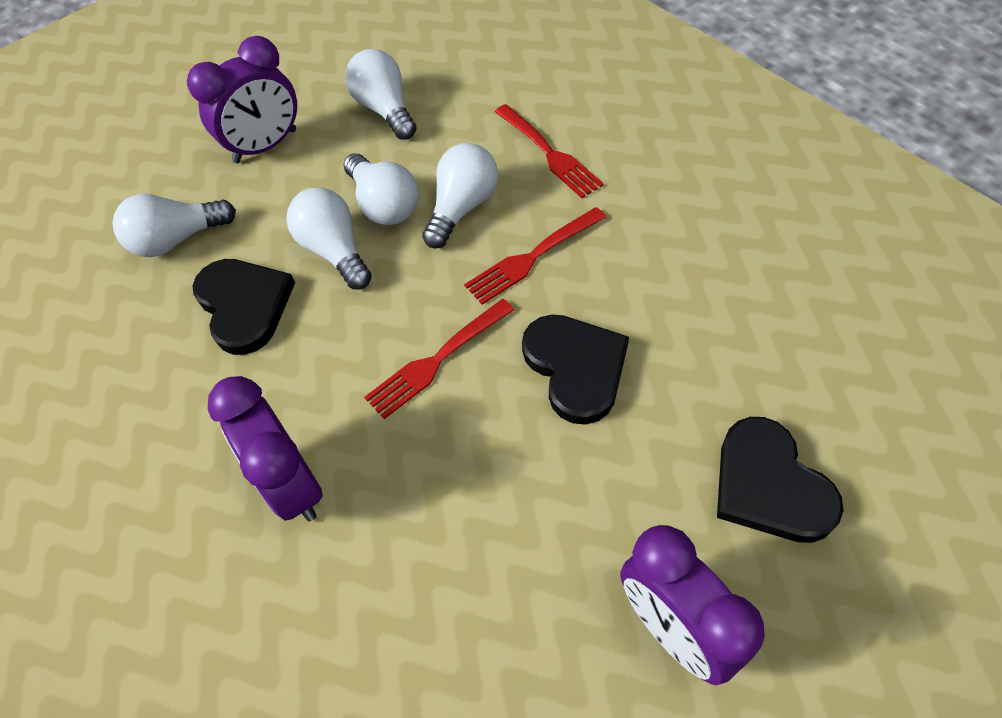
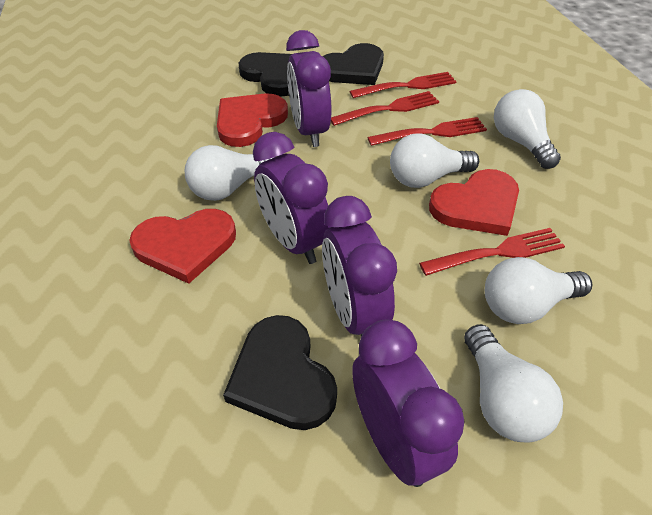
purple clock: 3 -> 4
red fork: 3 -> 4
red heart: 0 -> 3

